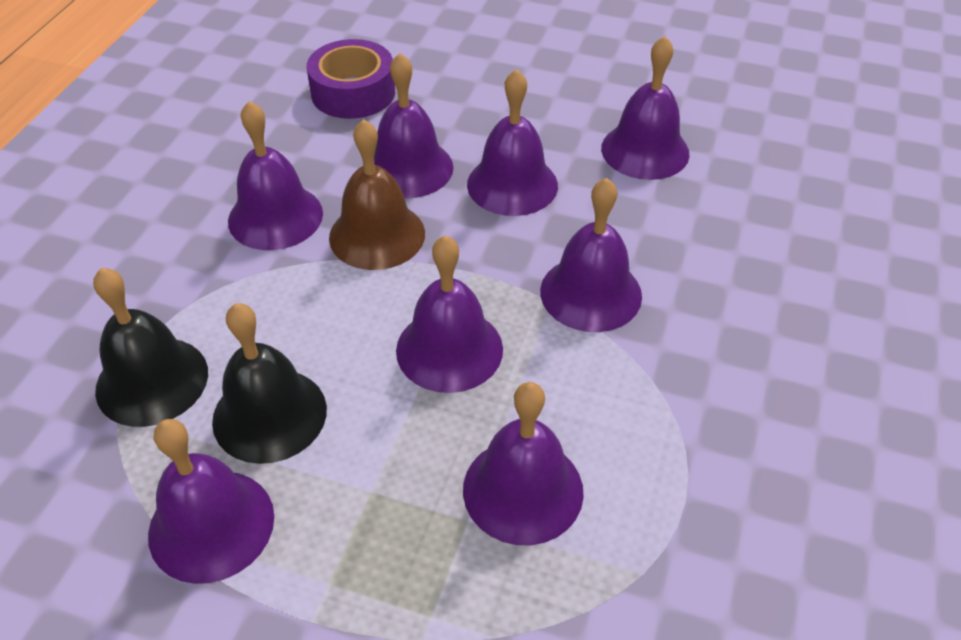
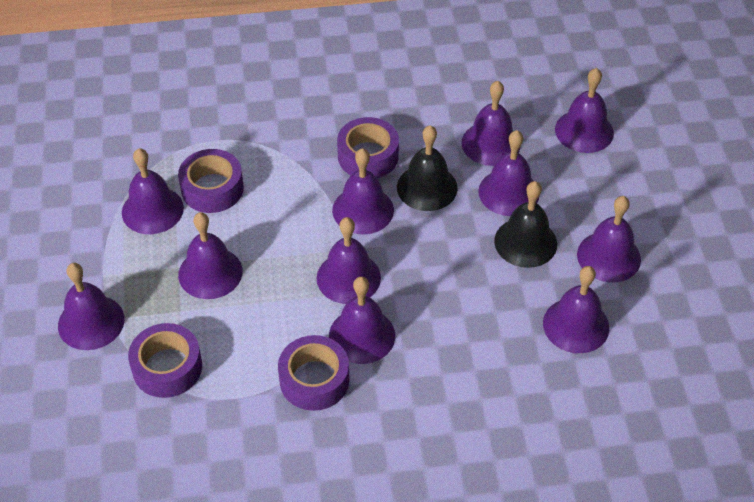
brown bell: 1 -> 0
purple bell: 8 -> 11
purple tape: 1 -> 4

